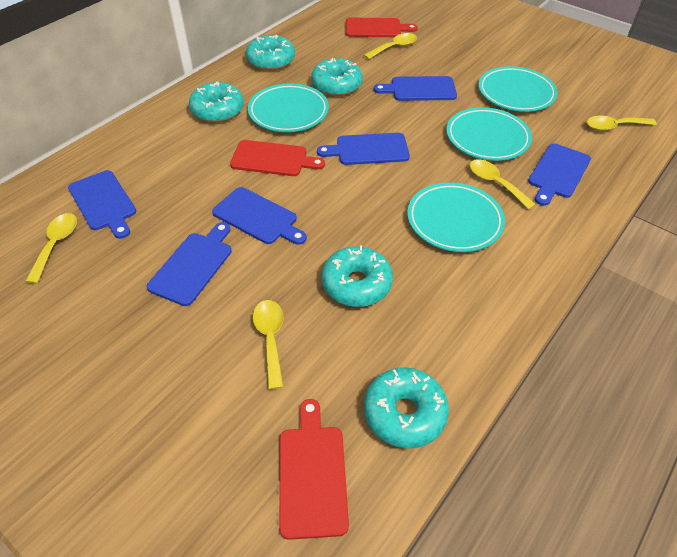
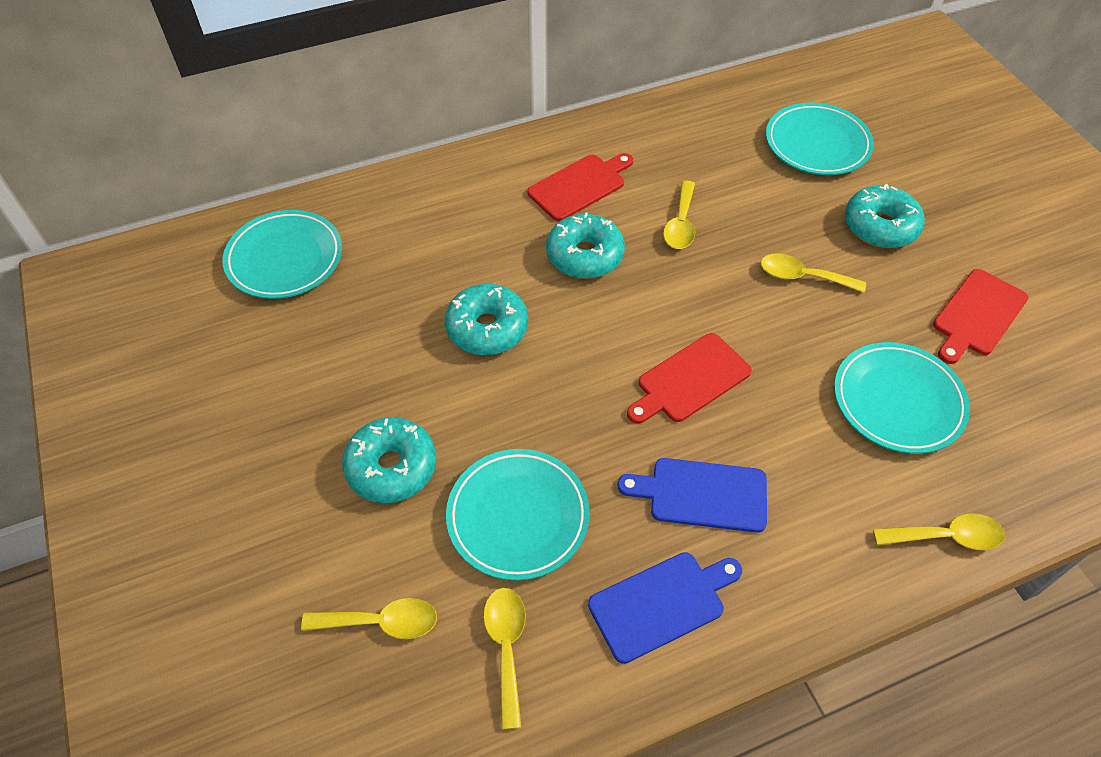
blue cutting board: 6 -> 2
turquoise donut: 5 -> 4

